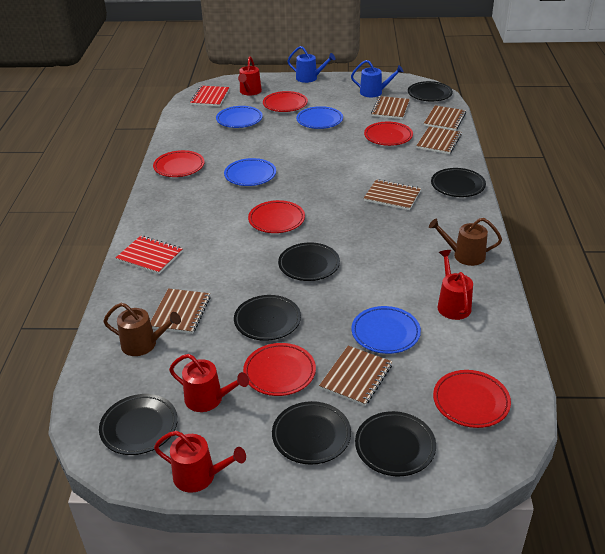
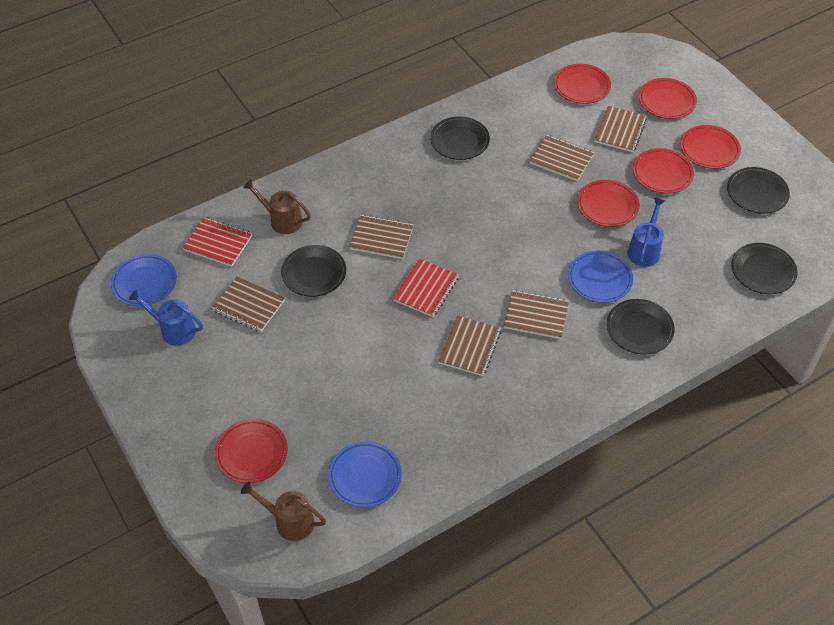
black plate: 7 -> 5
blue plate: 4 -> 3
red watering can: 4 -> 0

